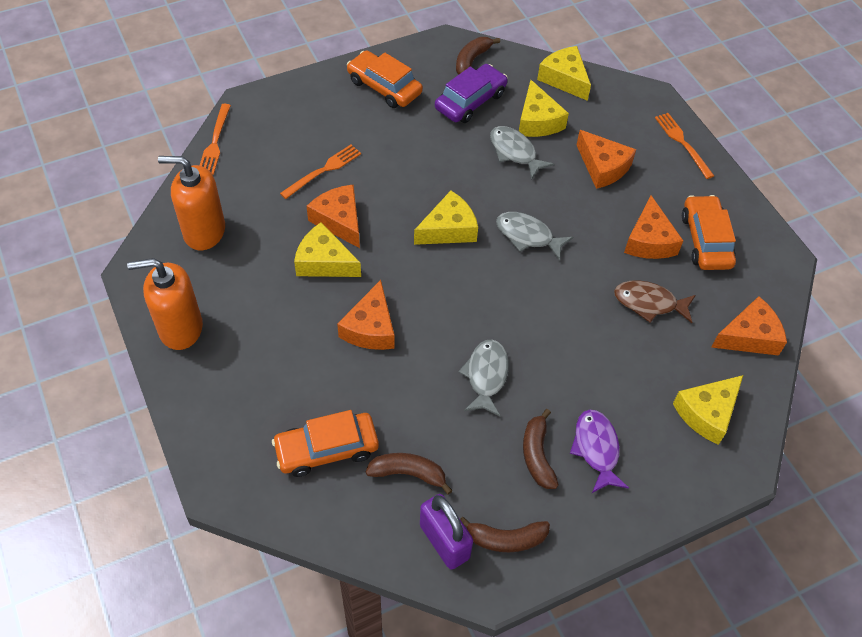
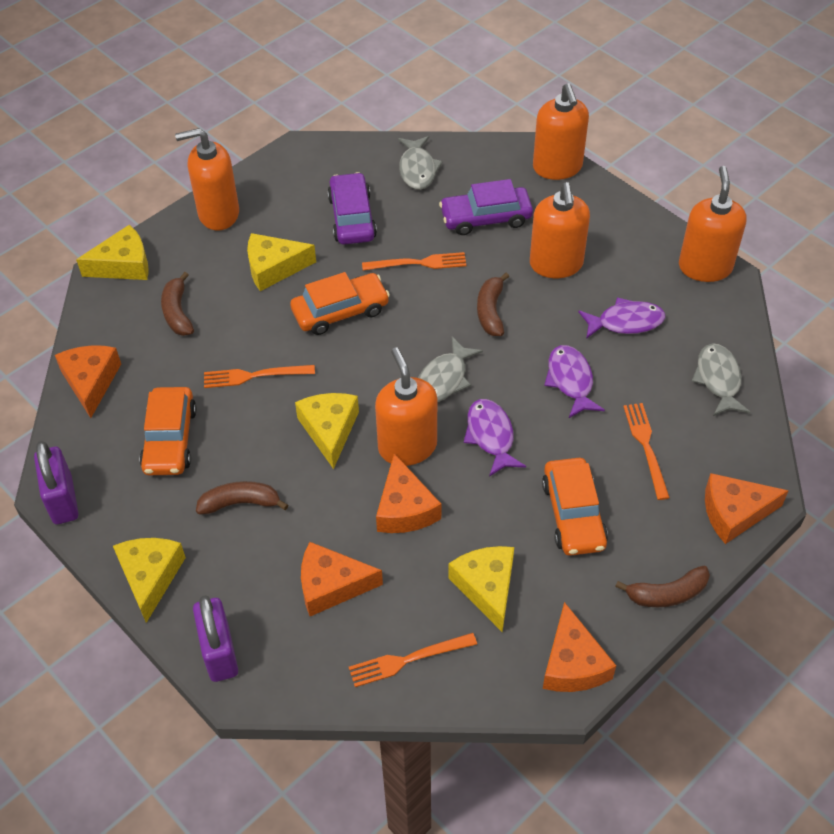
brown fish: 1 -> 0
orange fork: 3 -> 4
orange soap dispenser: 2 -> 5
purple car: 1 -> 2
purple fish: 1 -> 3
purple padlock: 1 -> 2

